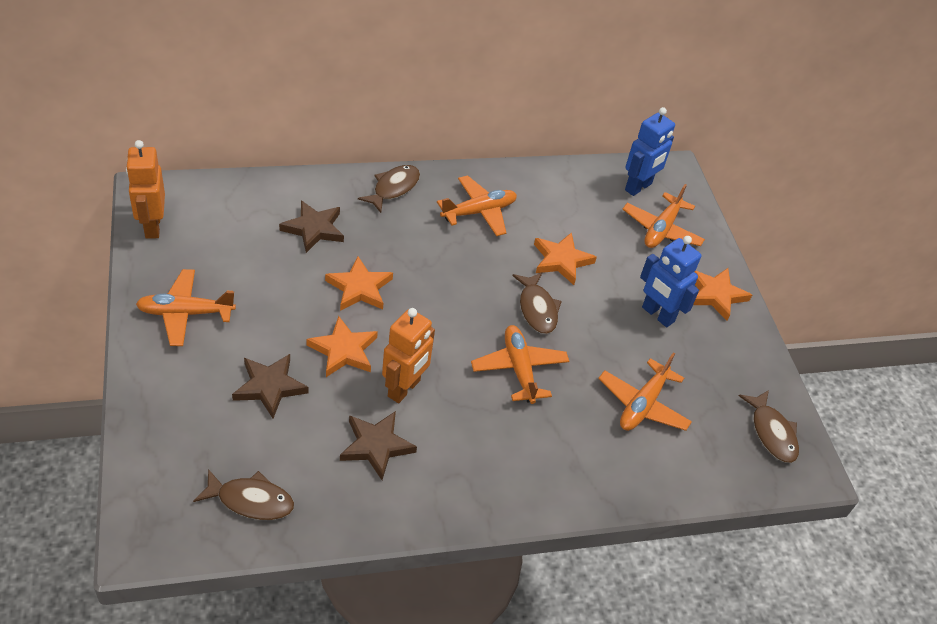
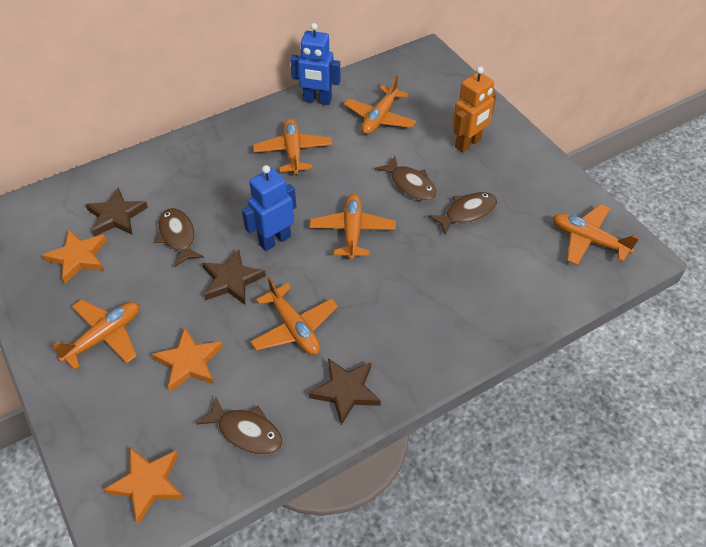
orange plane: 5 -> 6
orange robot: 2 -> 1
orange star: 4 -> 3

